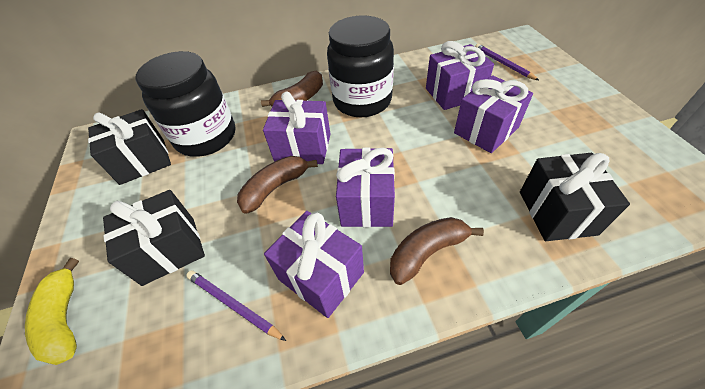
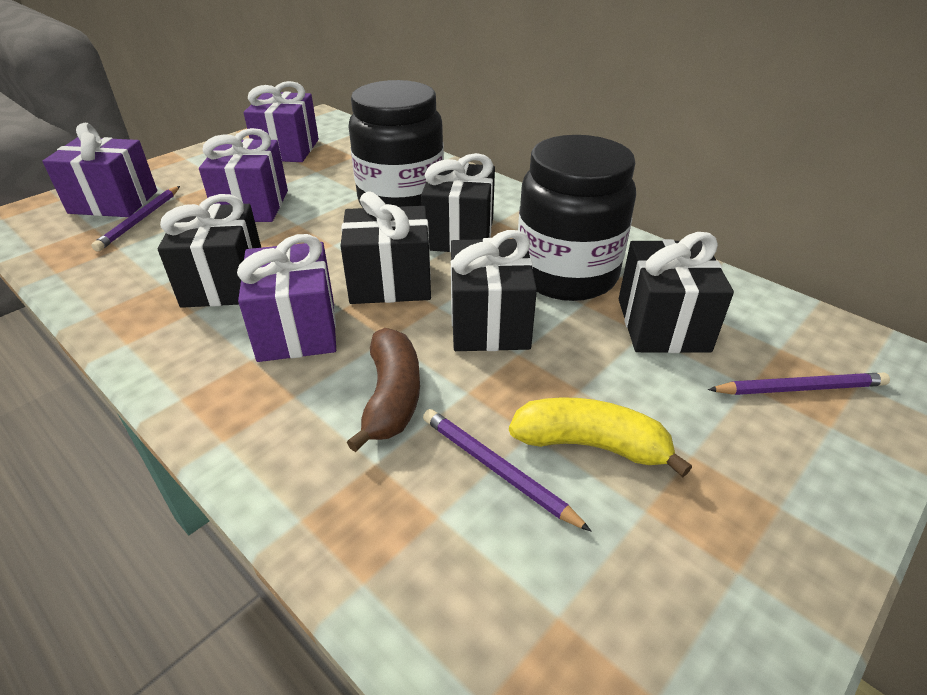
black gift: 3 -> 5
brown banana: 3 -> 1
purple gift: 5 -> 4
purple pencil: 2 -> 3

